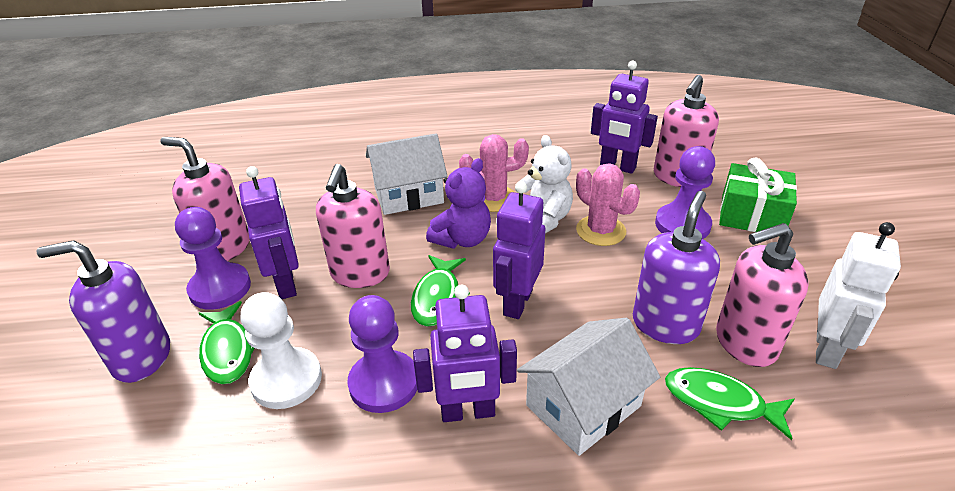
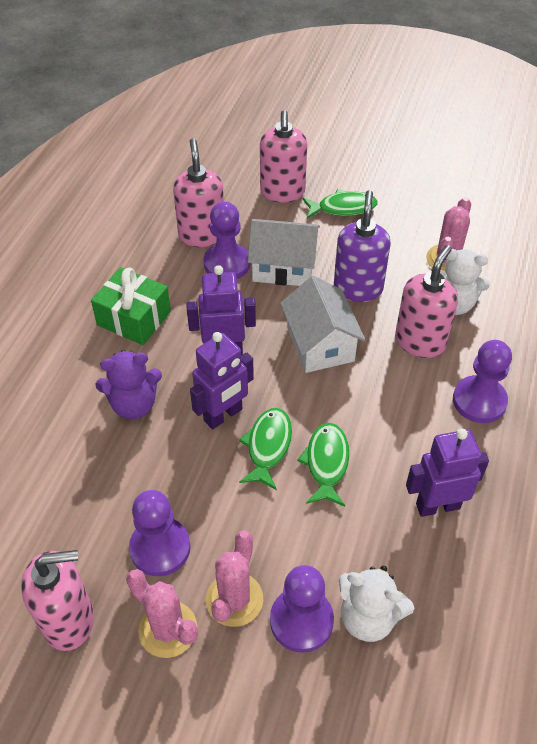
pink cactus: 2 -> 3
purple pawn: 3 -> 4
purple robot: 4 -> 3
purple soap dispenser: 2 -> 1
white pawn: 1 -> 0
white robot: 1 -> 0
white teddy bear: 1 -> 2

